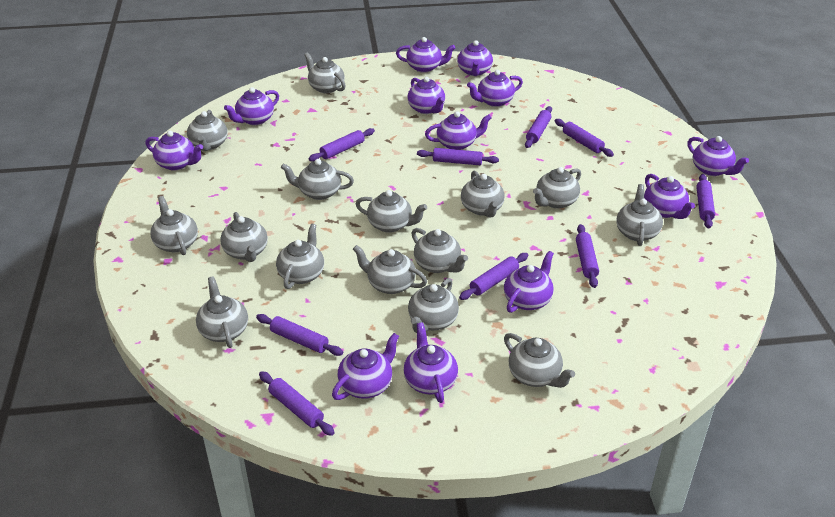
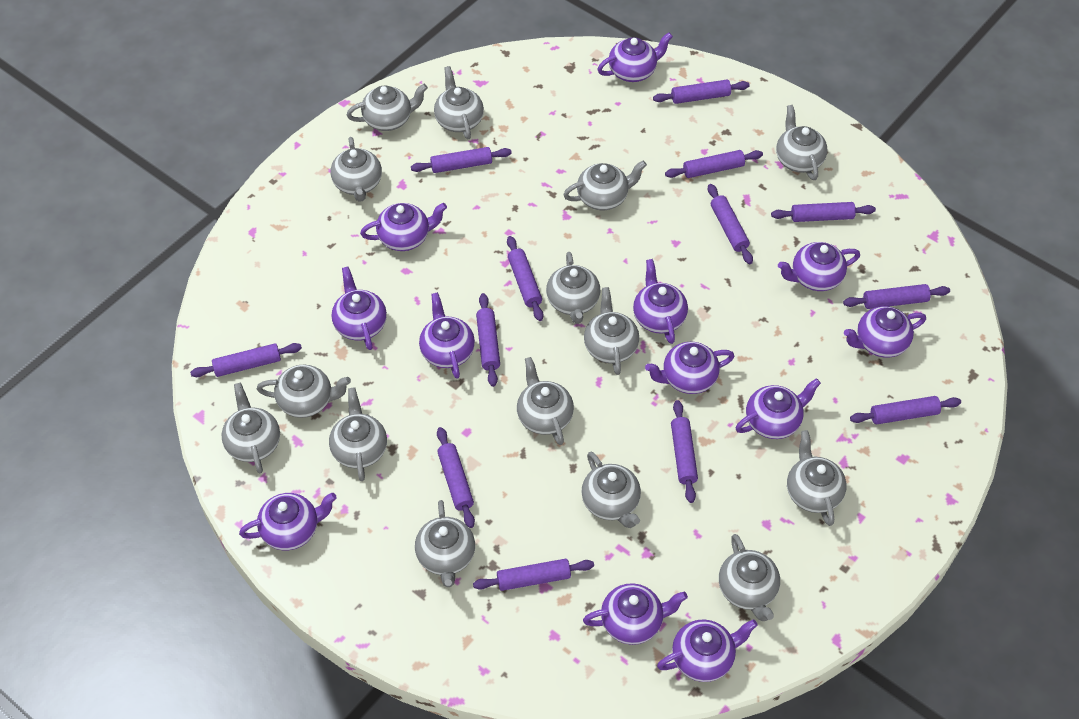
purple rolling pin: 9 -> 13

